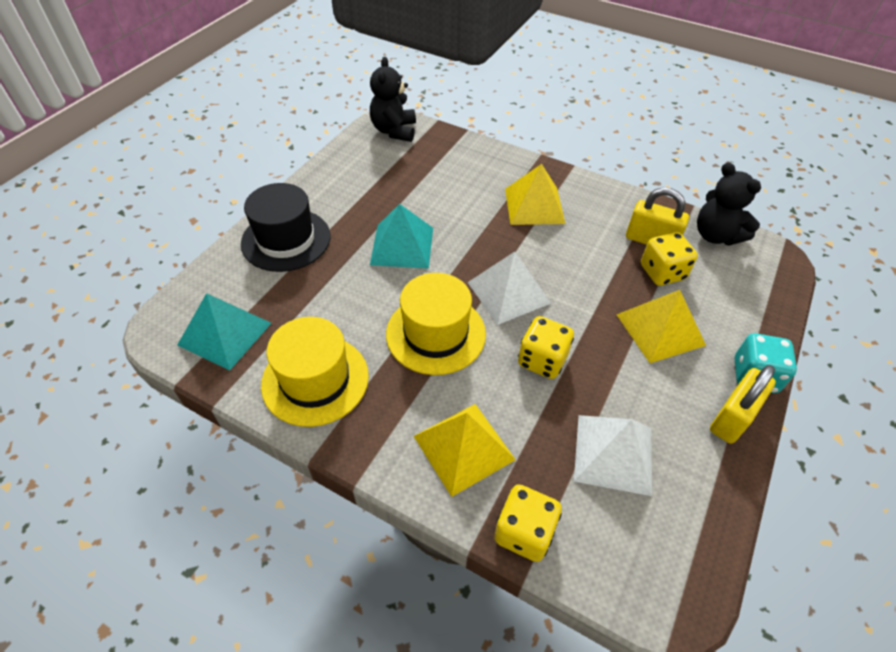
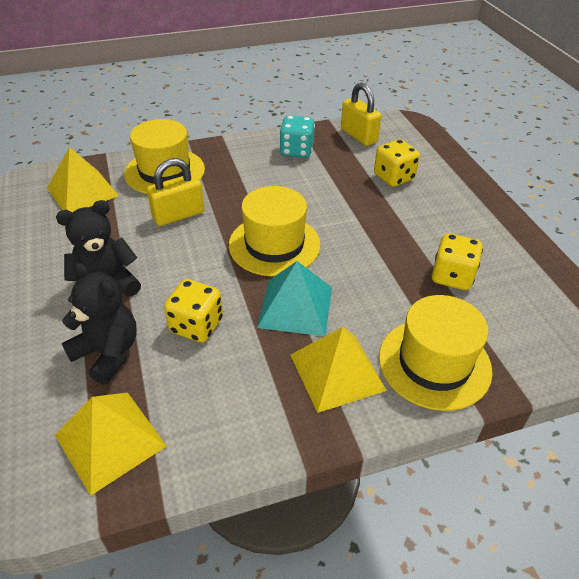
black hat: 1 -> 0
turquoise pyramid: 2 -> 1
white pyramid: 2 -> 0
yellow hat: 2 -> 3

